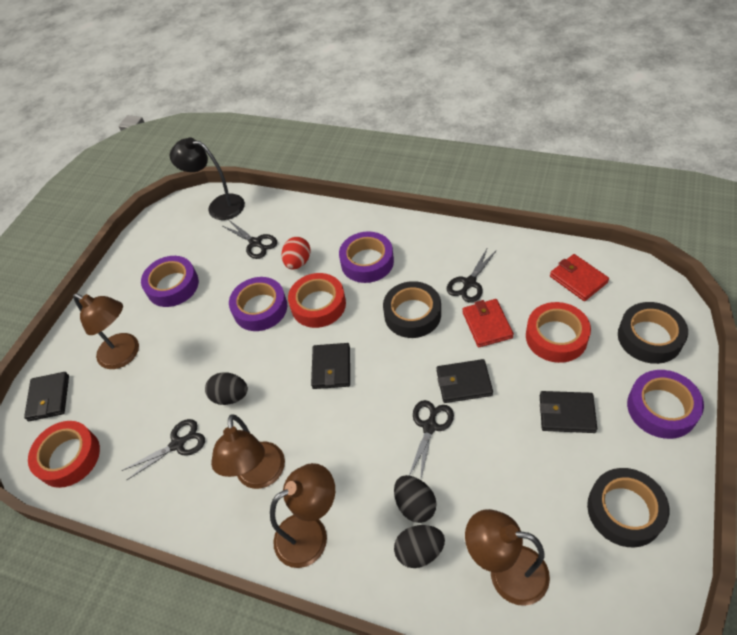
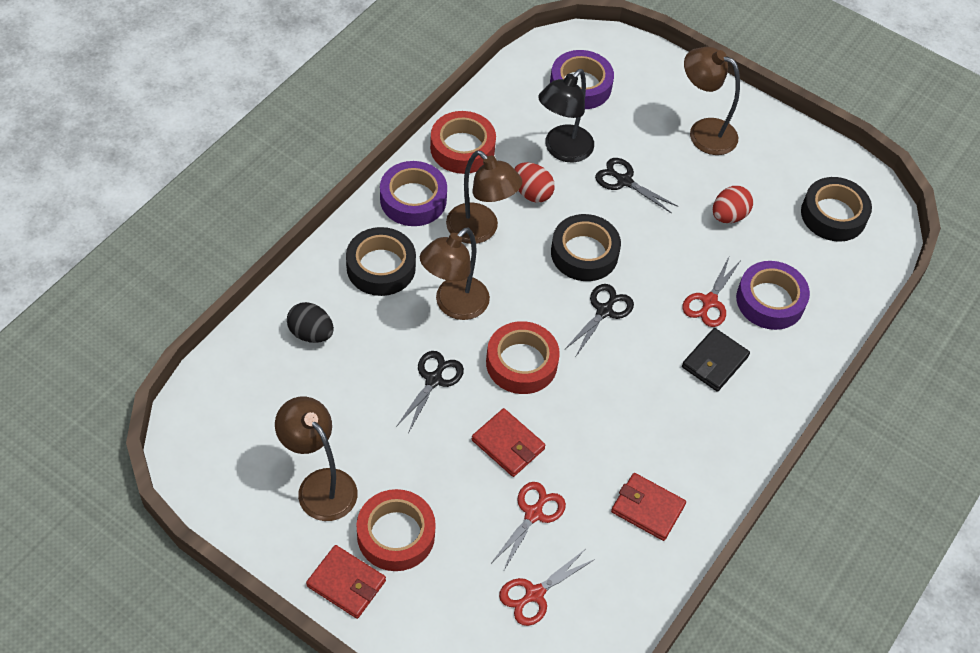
black egg: 3 -> 1
black scissors: 4 -> 3
black wallet: 4 -> 1
purple tape: 4 -> 3
red egg: 1 -> 2
red scissors: 0 -> 3
red wallet: 2 -> 3

